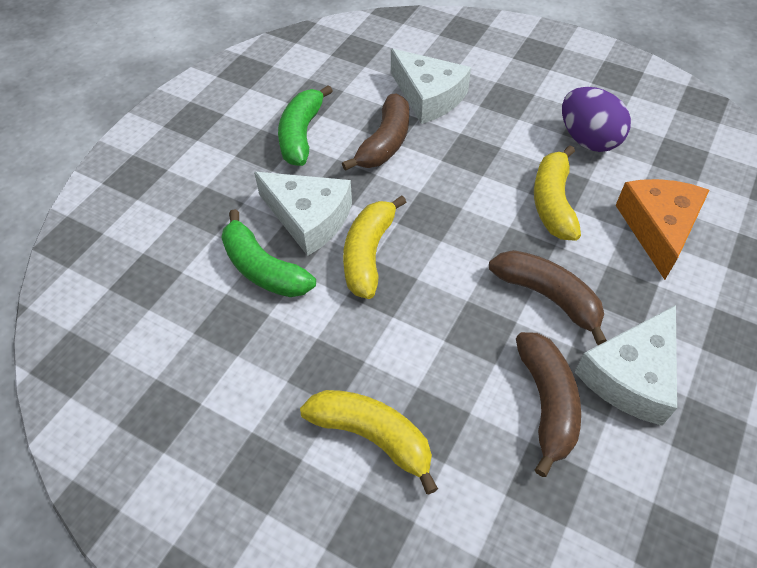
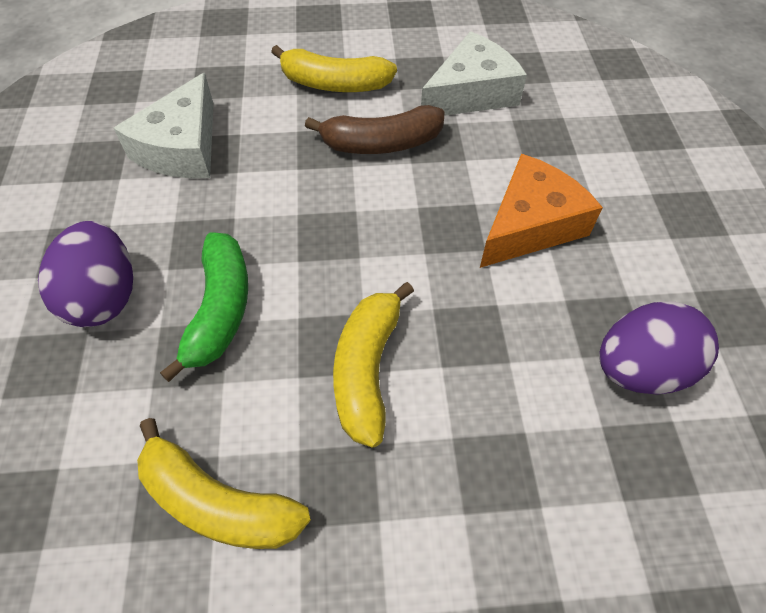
brown banana: 3 -> 1
green banana: 2 -> 1
purple egg: 1 -> 2
white cheese: 3 -> 2

